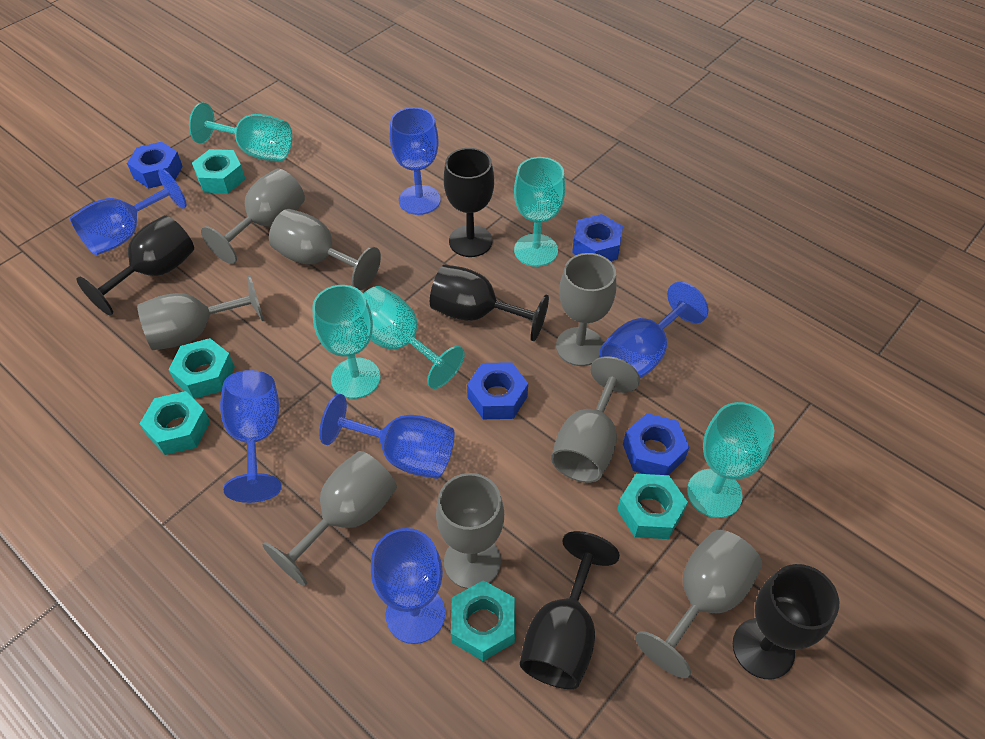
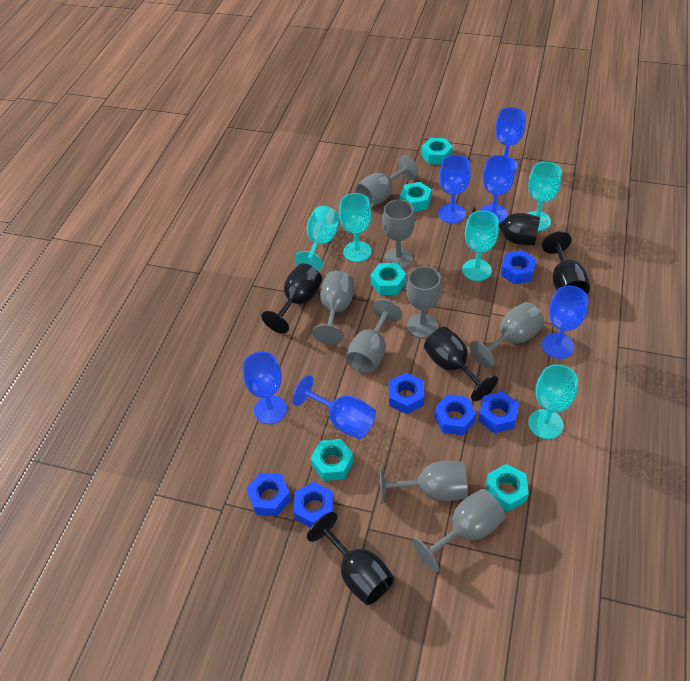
blue nut: 4 -> 6

